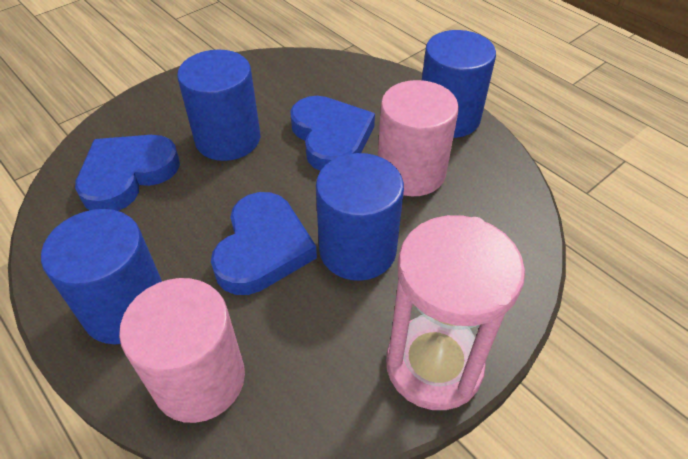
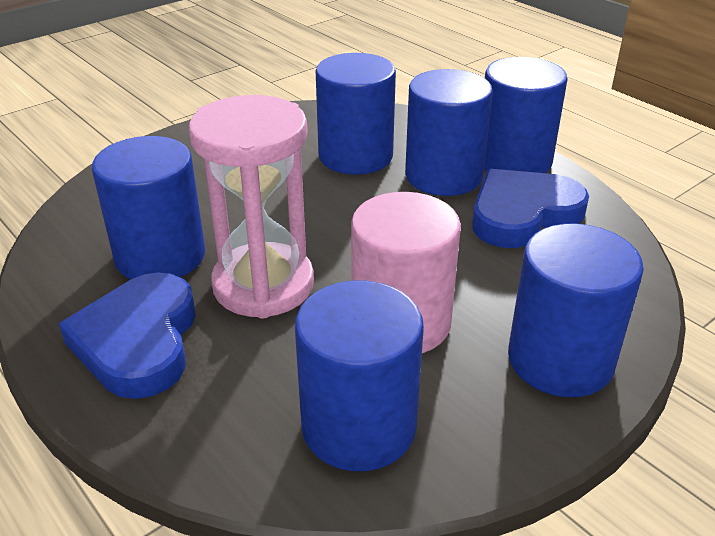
blue cylinder: 4 -> 6
blue heart: 3 -> 2
pink cylinder: 2 -> 1

